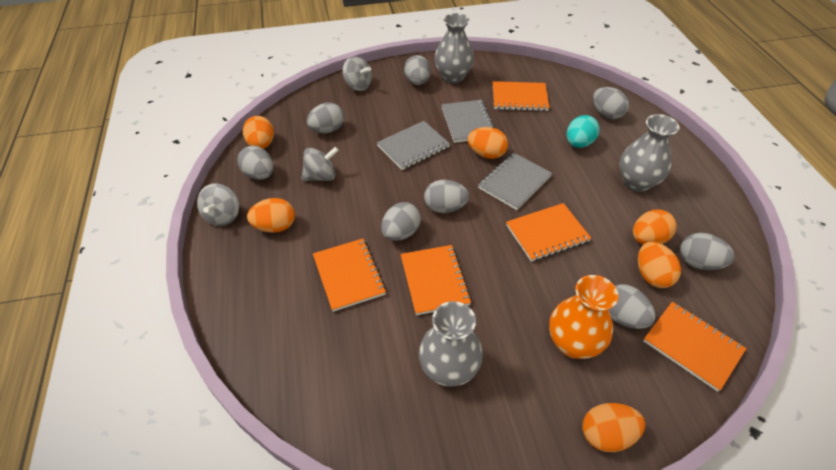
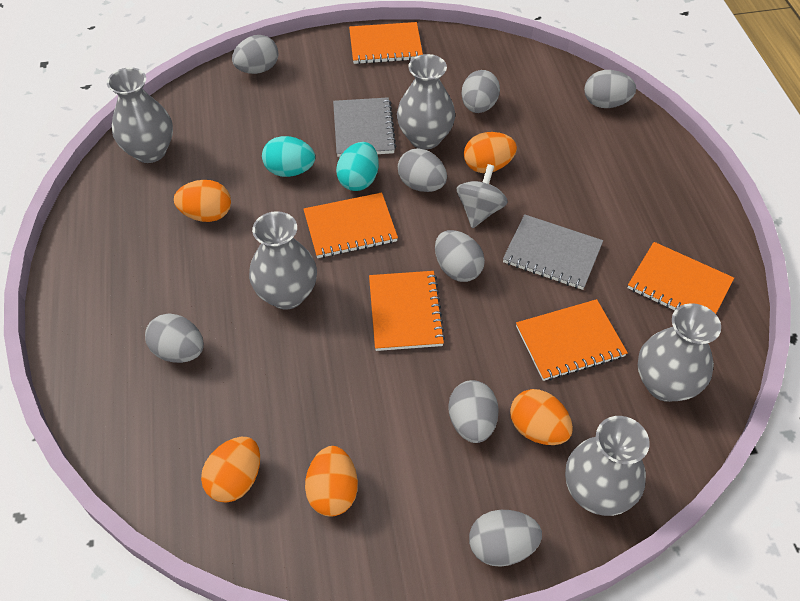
grey notebook: 3 -> 2
grey spinning top: 3 -> 1
grey vase: 3 -> 5
orange egg: 6 -> 5
orange vase: 1 -> 0
turquoise egg: 1 -> 2

